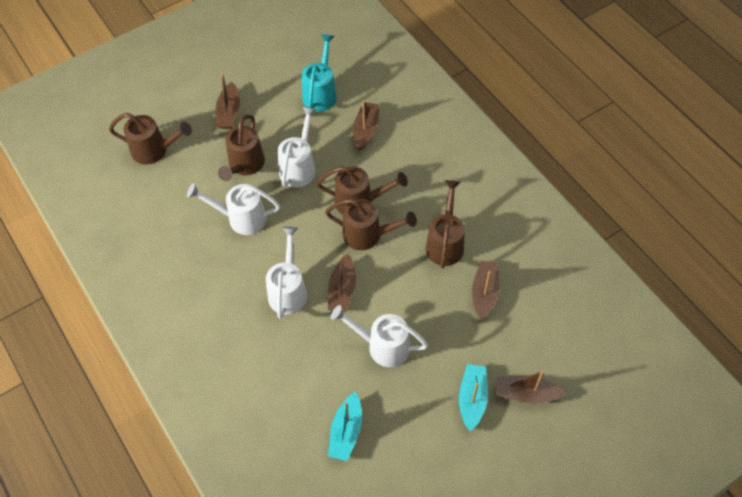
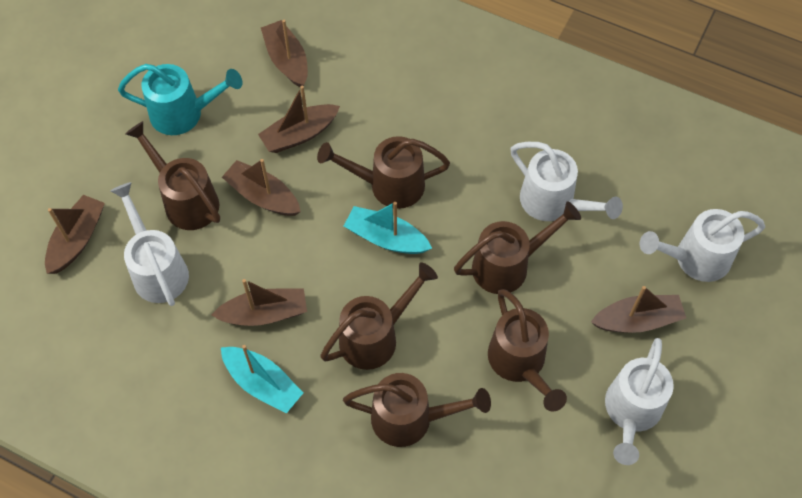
brown boat: 5 -> 6
brown watering can: 5 -> 6

